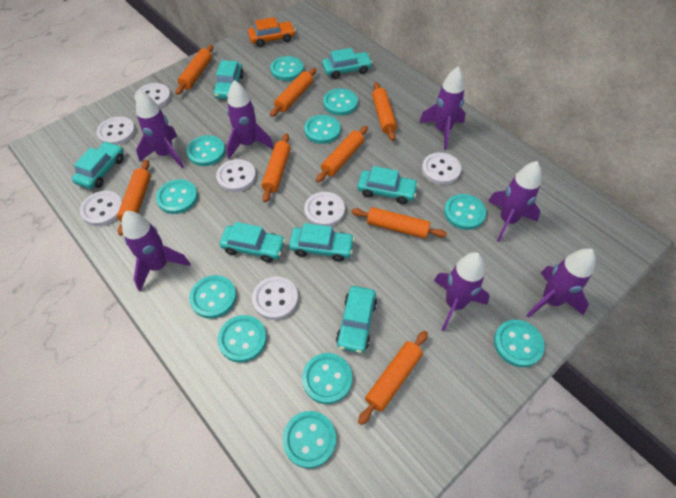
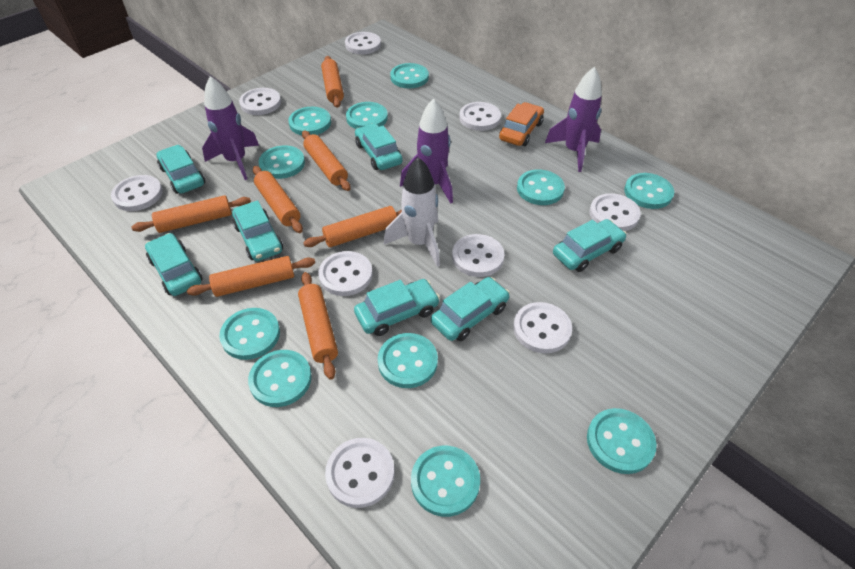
orange rolling pin: 8 -> 7
purple rocket: 7 -> 3
white button: 7 -> 9
white rocket: 0 -> 1

